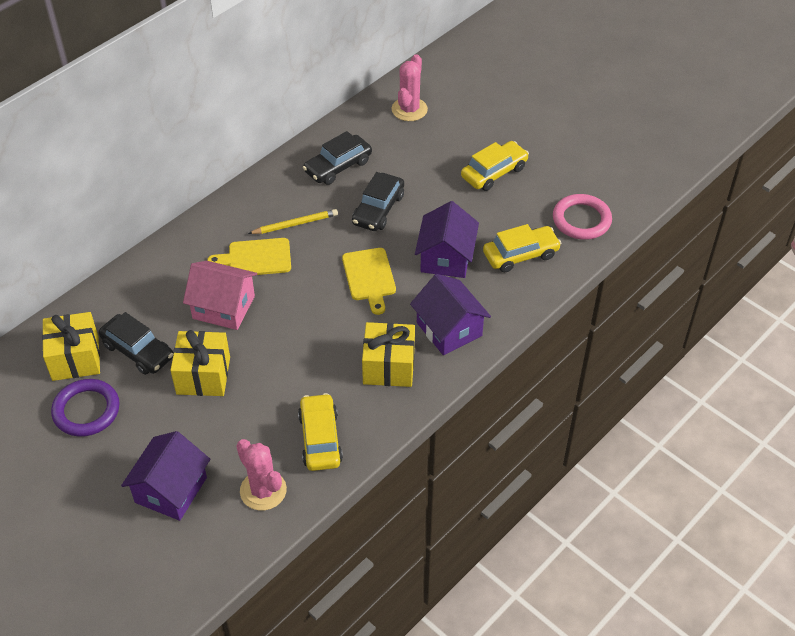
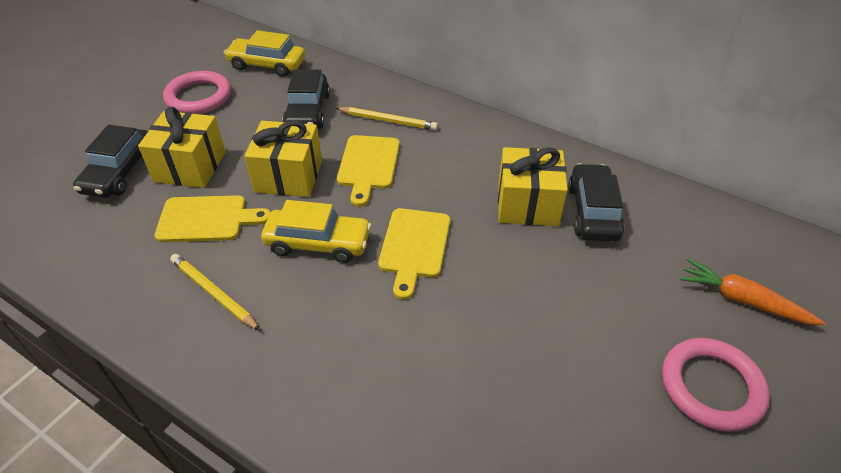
orange carrot: 0 -> 1
pink cactus: 2 -> 0
pink house: 1 -> 0
pink ring: 1 -> 2
purple house: 3 -> 0
purple ring: 1 -> 0
yellow car: 3 -> 2
yellow cutting board: 2 -> 3
yellow pencil: 1 -> 2

